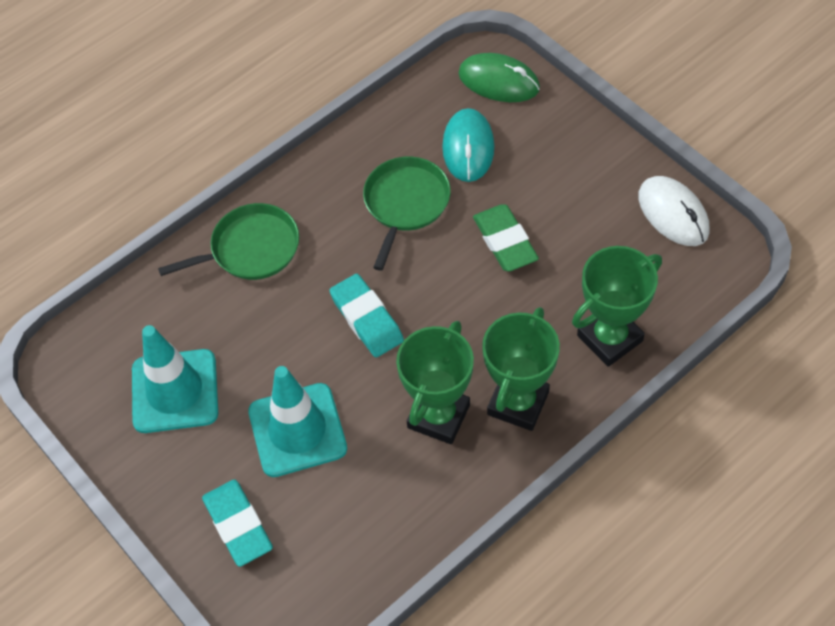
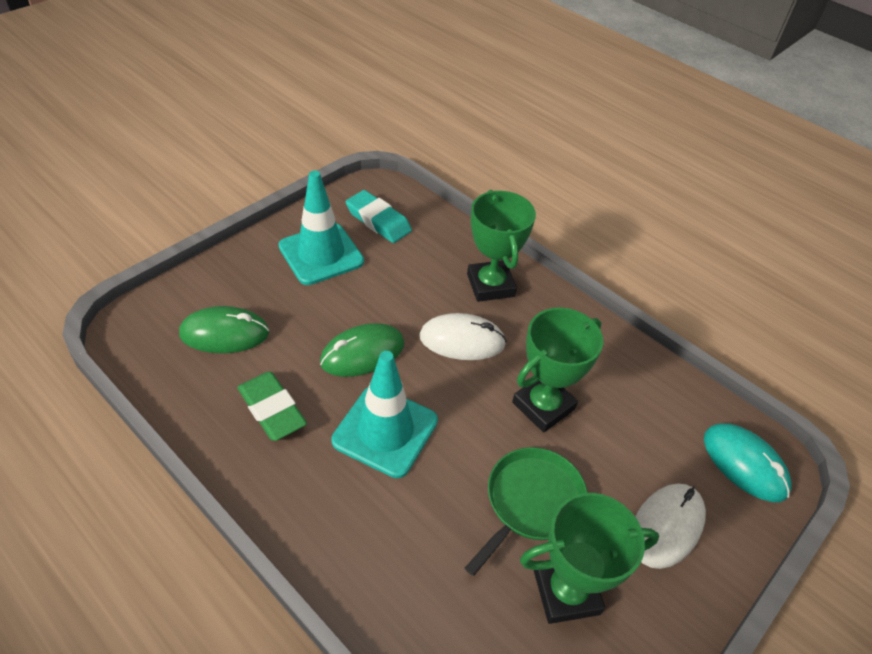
green mouse: 1 -> 2
green pan: 2 -> 1
turquoise eraser: 2 -> 1
white mouse: 1 -> 2

